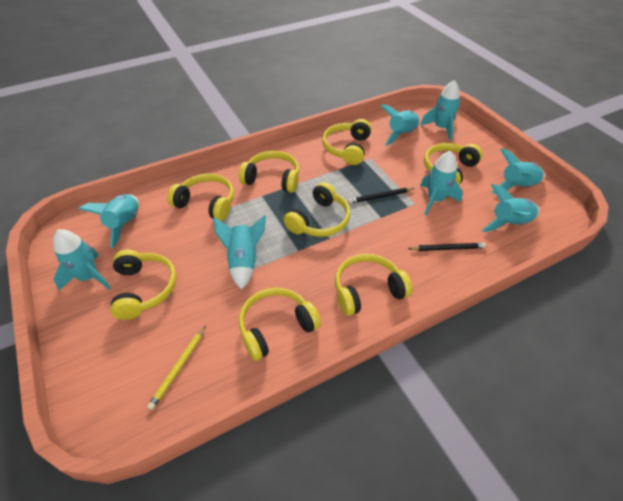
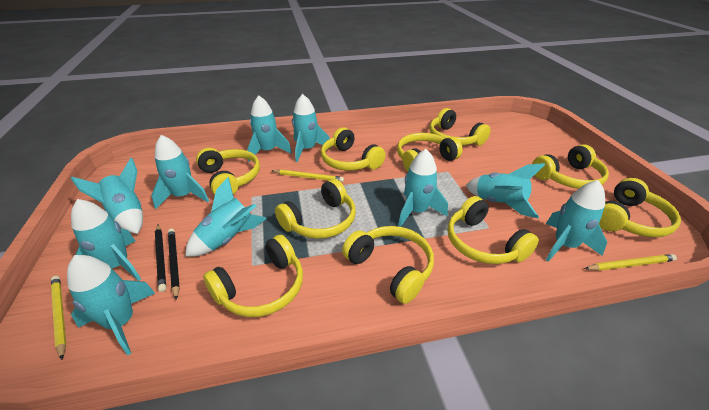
turquoise rocket: 8 -> 10
yellow headphones: 8 -> 10
yellow pencil: 1 -> 3

